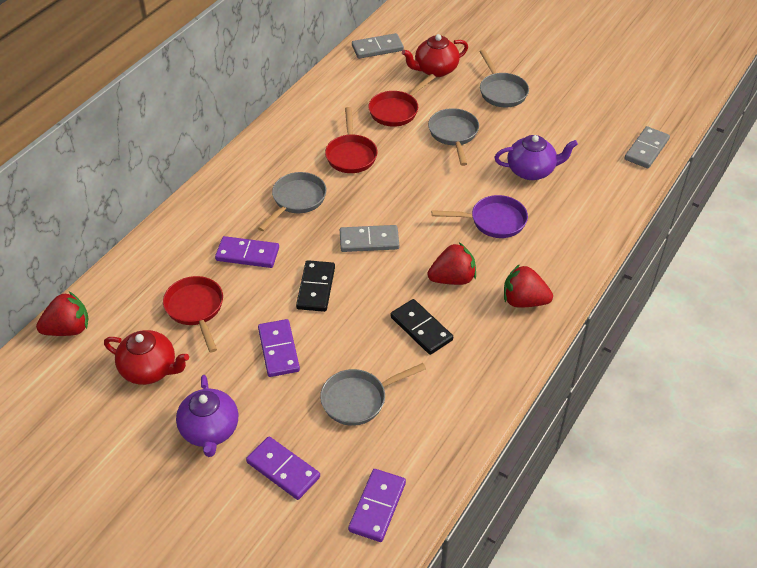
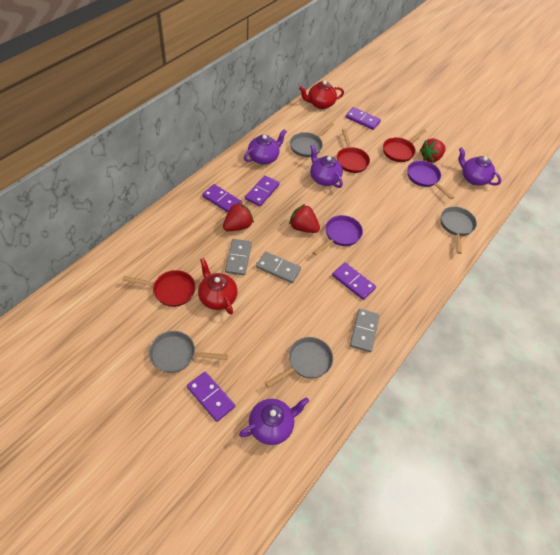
black domino: 2 -> 0
purple domino: 4 -> 5
purple pan: 1 -> 2
purple teapot: 2 -> 4

